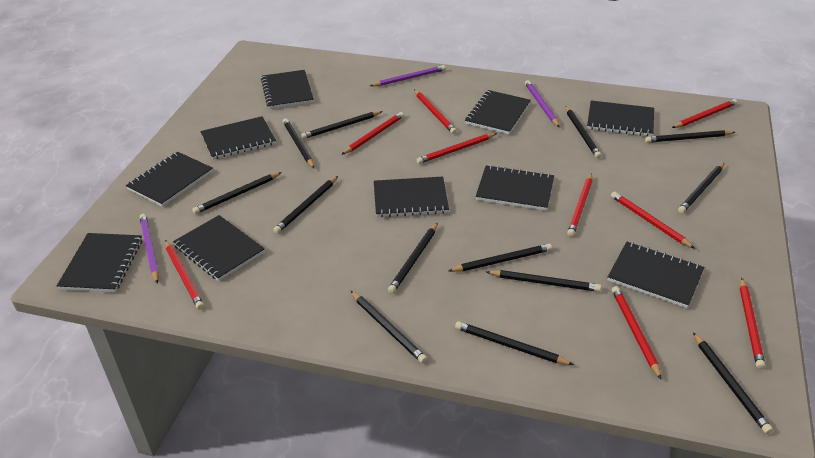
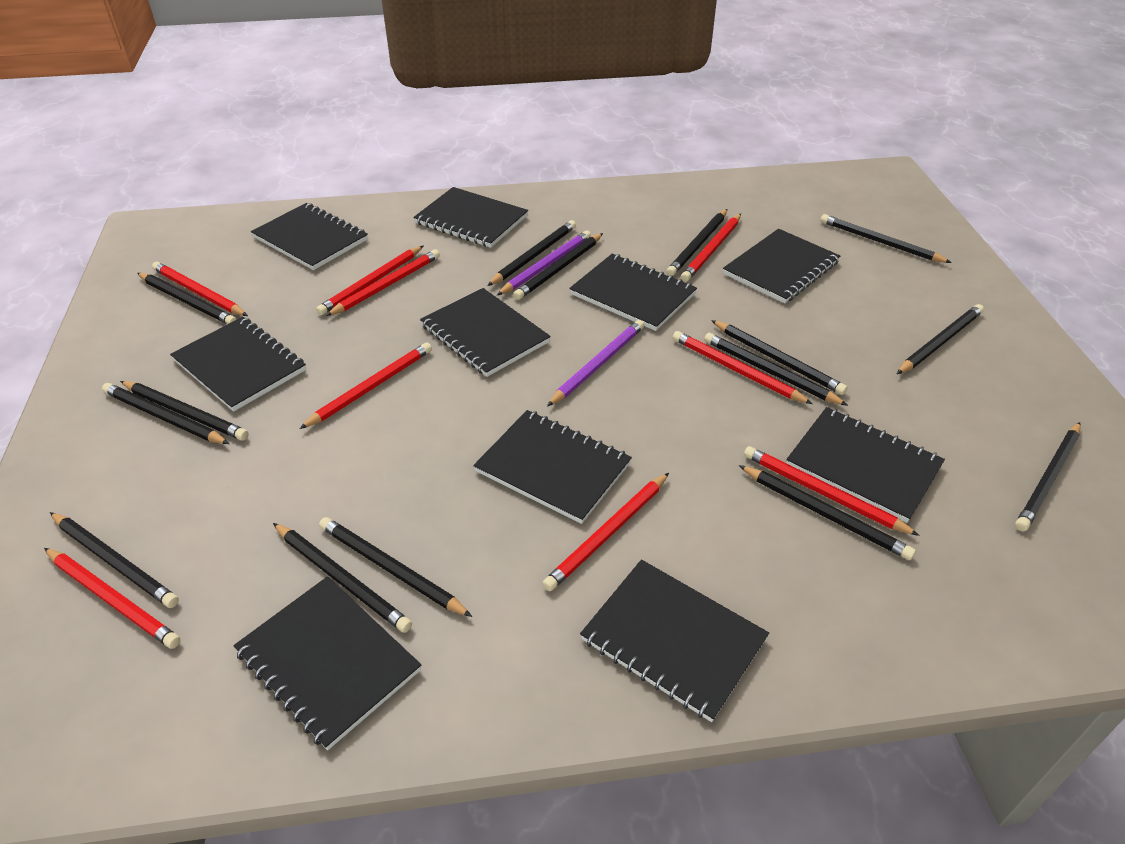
black pencil: 13 -> 15
purple pencil: 3 -> 2

